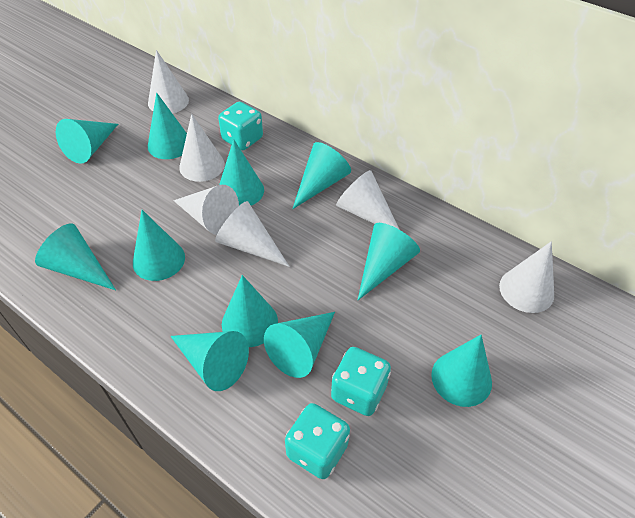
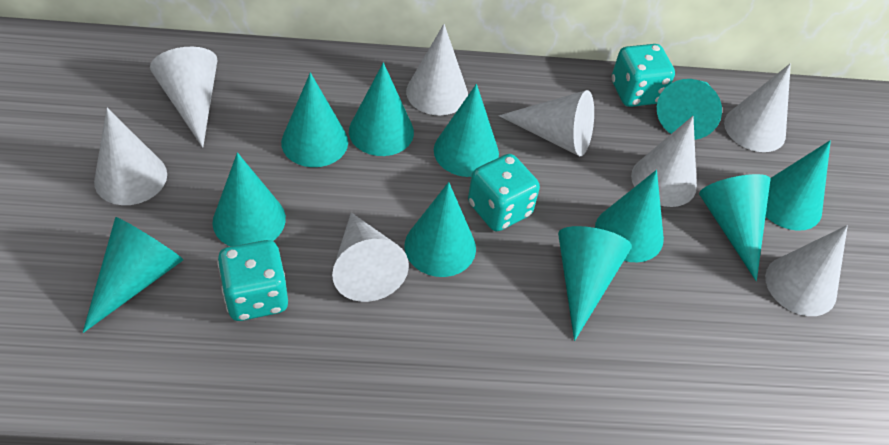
white cone: 6 -> 8

